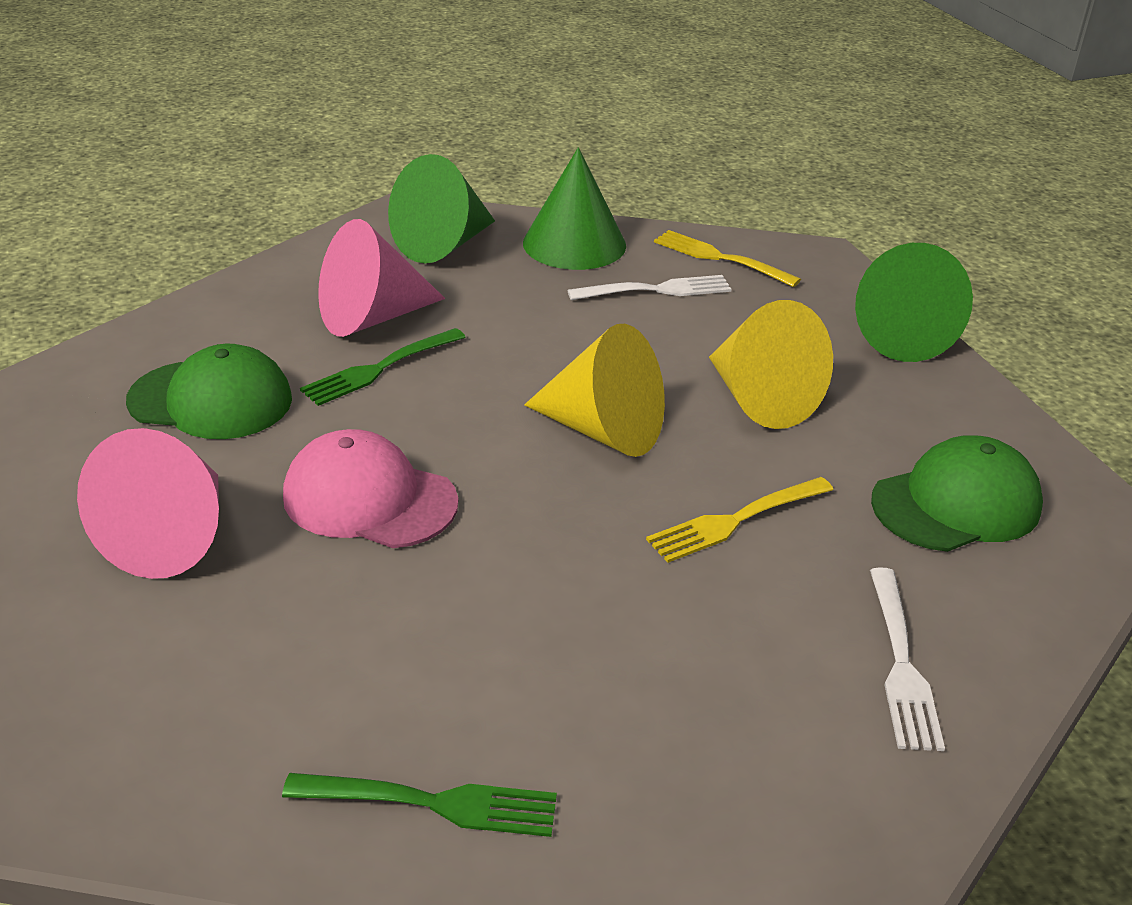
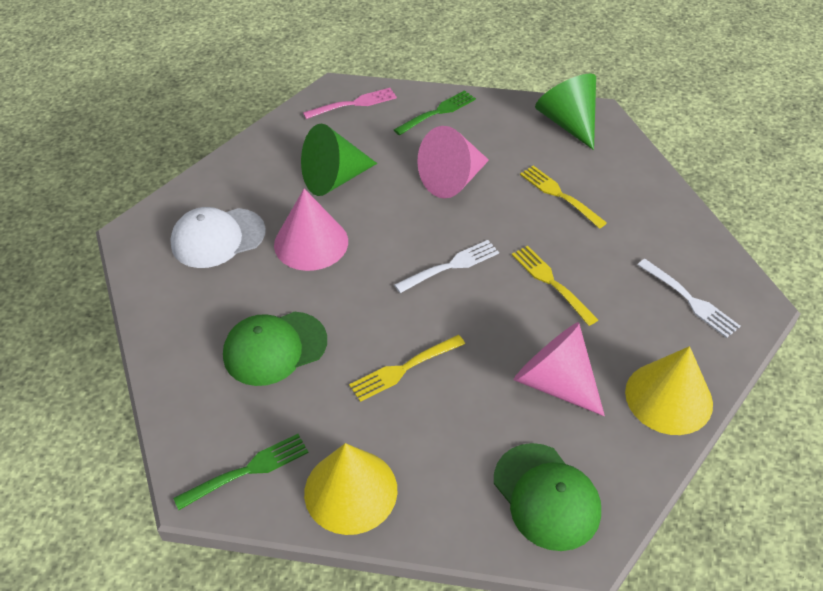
green cone: 3 -> 2
pink cap: 1 -> 0
pink cone: 2 -> 3
pink fork: 0 -> 1
white cap: 0 -> 1
yellow fork: 2 -> 3

